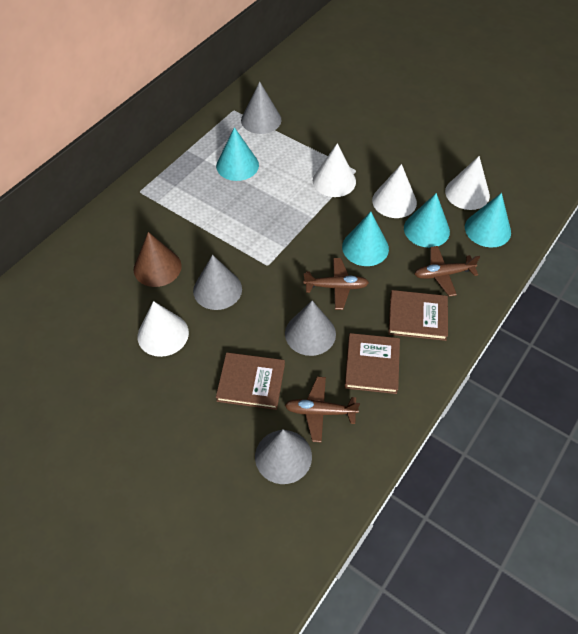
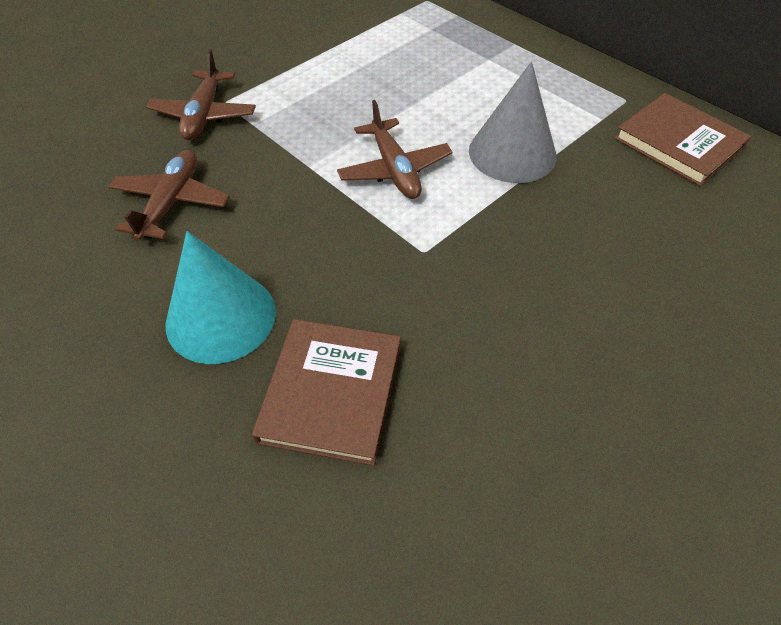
brown book: 3 -> 2
brown cone: 1 -> 0
grey cone: 4 -> 1
turquoise cone: 4 -> 1
white cone: 4 -> 0

